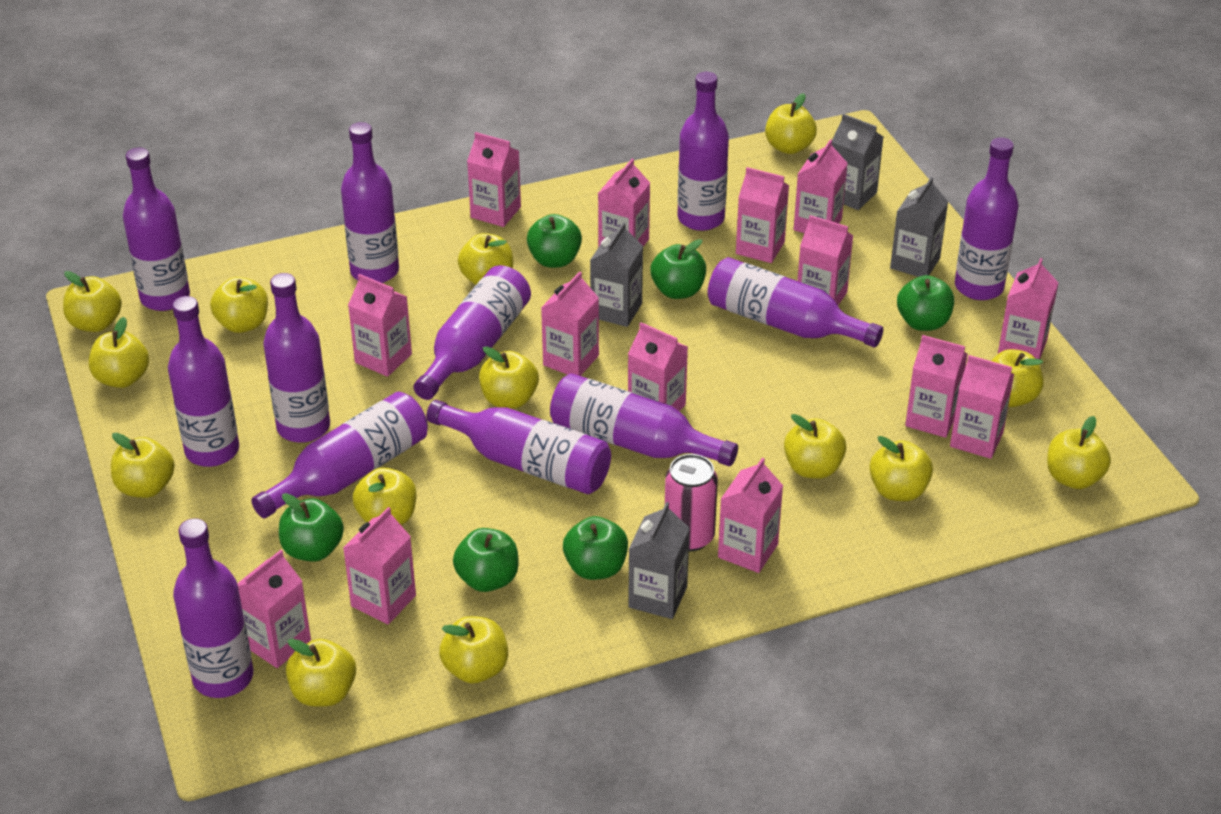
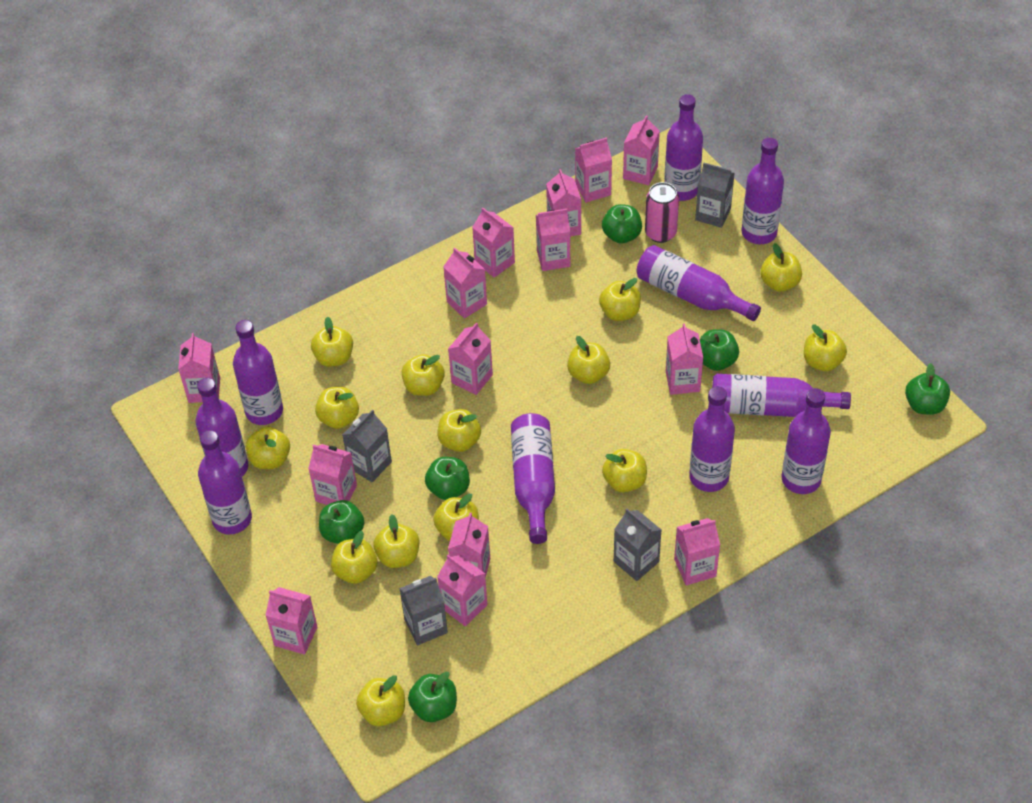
purple bottle: 12 -> 10

